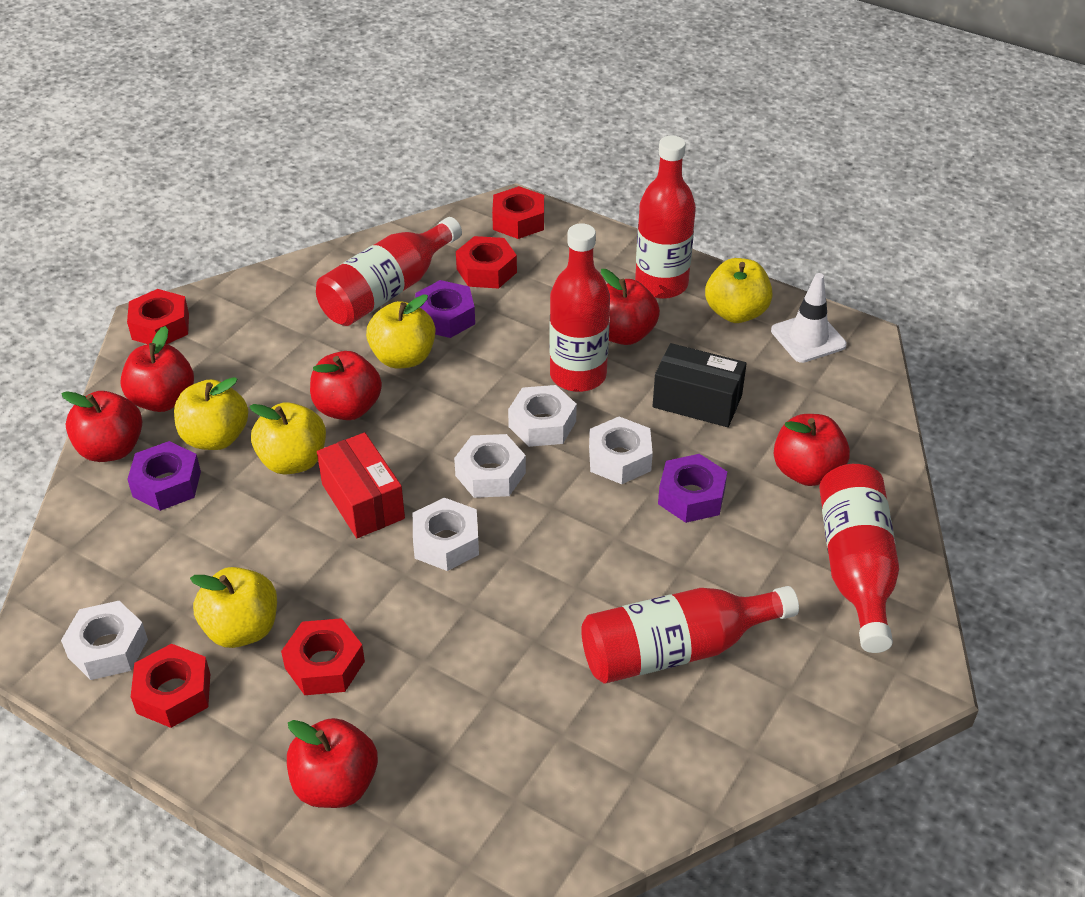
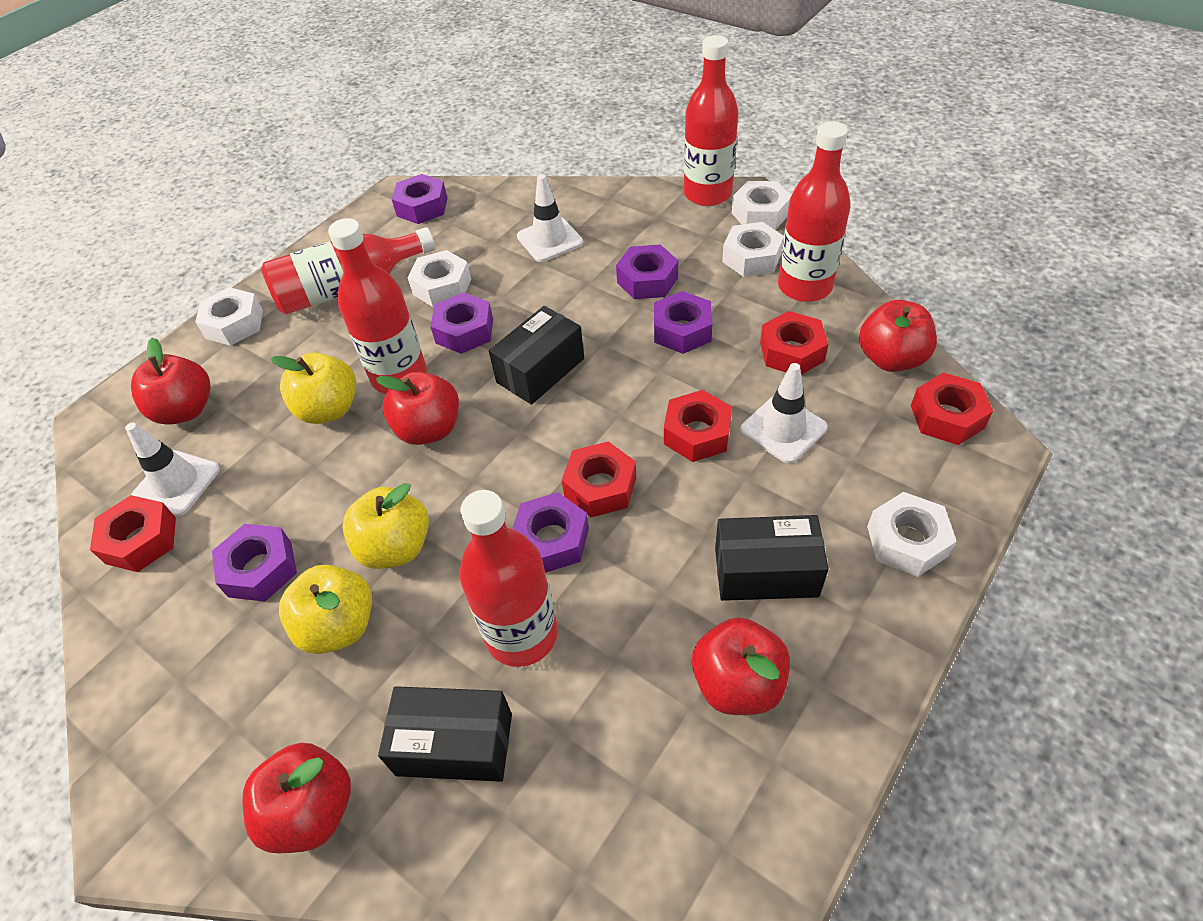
black box: 1 -> 3
purple nut: 3 -> 6
red apple: 6 -> 5
red box: 1 -> 0
white traffic cone: 1 -> 3
yellow apple: 5 -> 3

